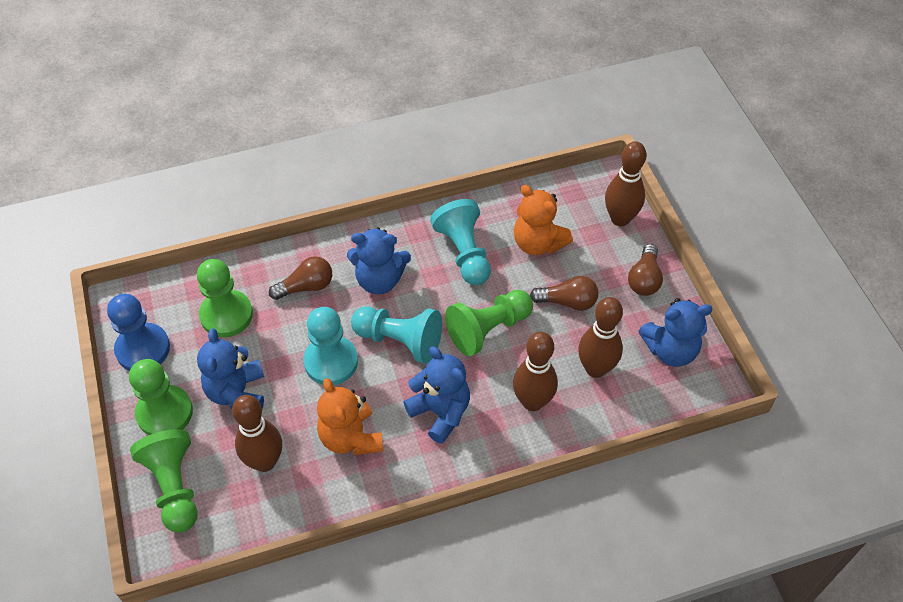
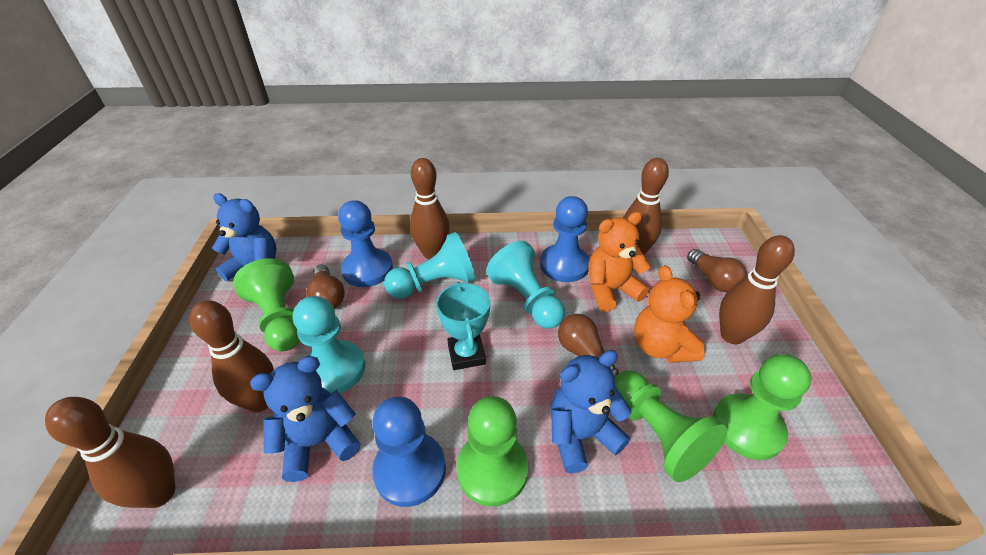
blue pawn: 1 -> 3
blue teddy bear: 4 -> 3
brown bowling pin: 4 -> 5
turquoise trophy: 0 -> 1

